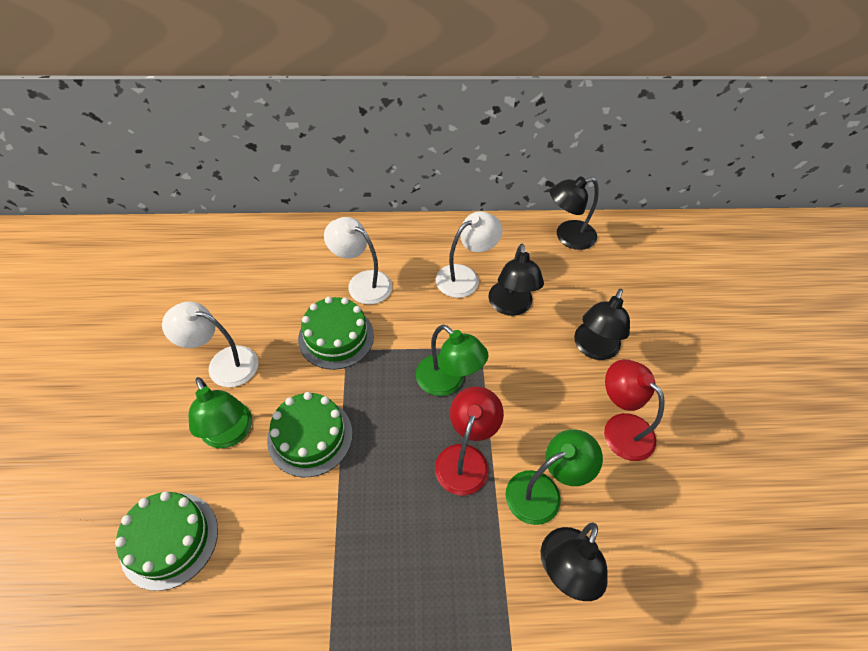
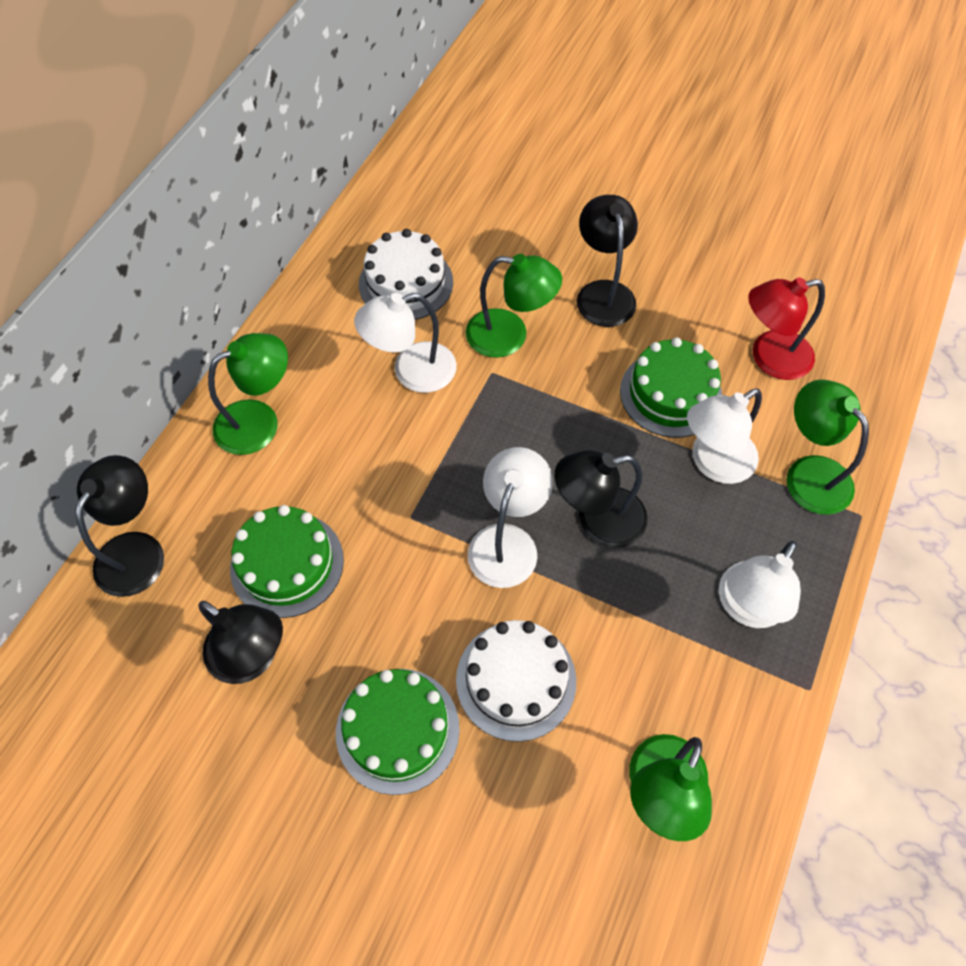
green lamp: 3 -> 4
red lamp: 2 -> 1
white cake: 0 -> 2
white lamp: 3 -> 4

